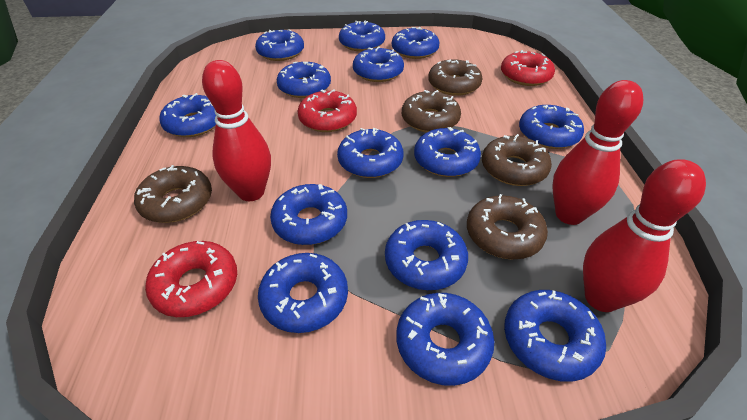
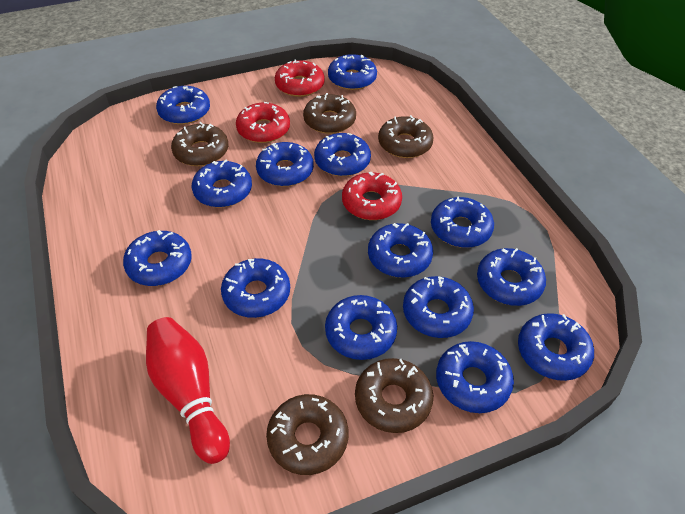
red bowling pin: 3 -> 1

